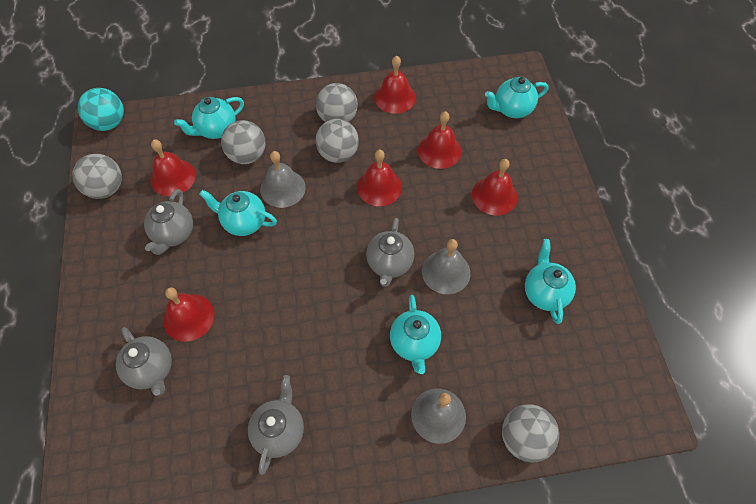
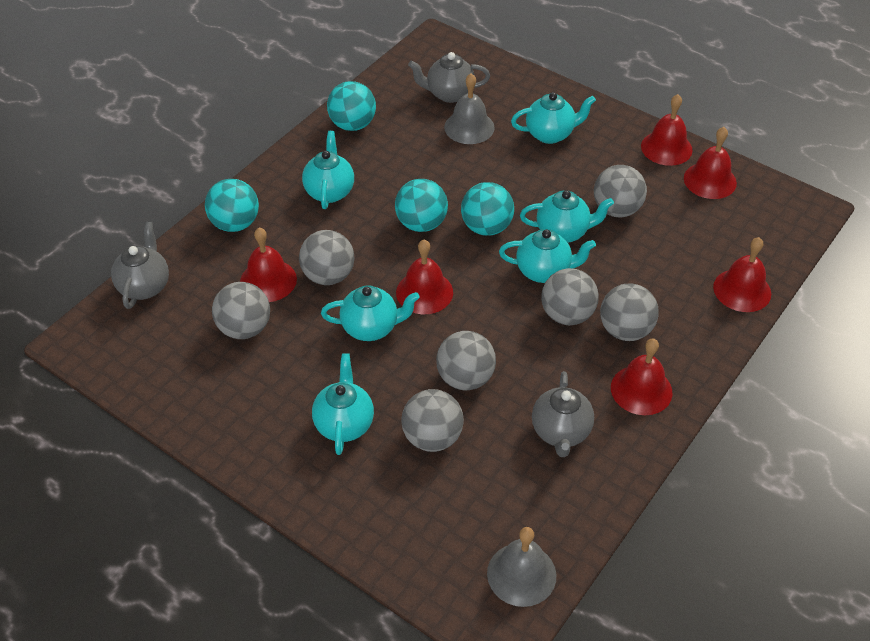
grey ball: 5 -> 7
grey bell: 3 -> 2
grey teapot: 4 -> 3
turquoise ball: 1 -> 4
turquoise teapot: 5 -> 6

